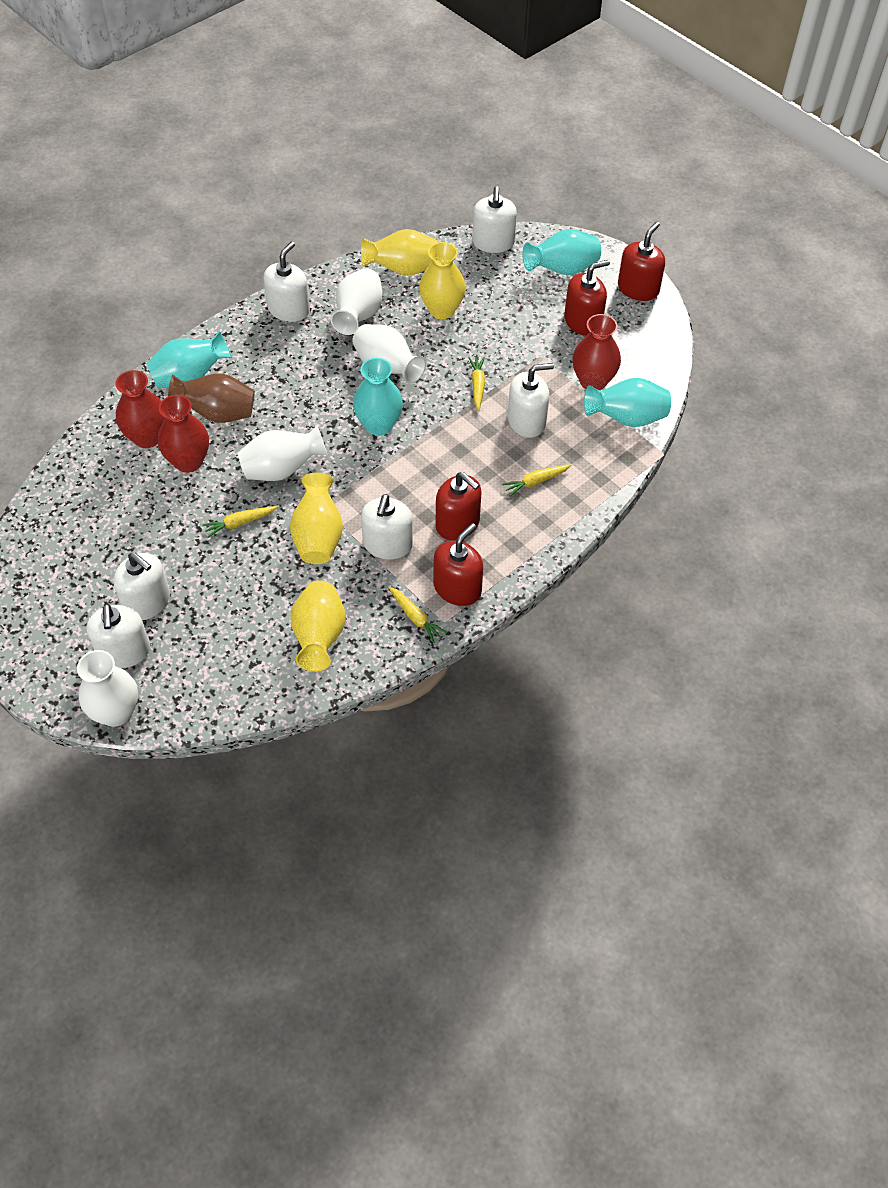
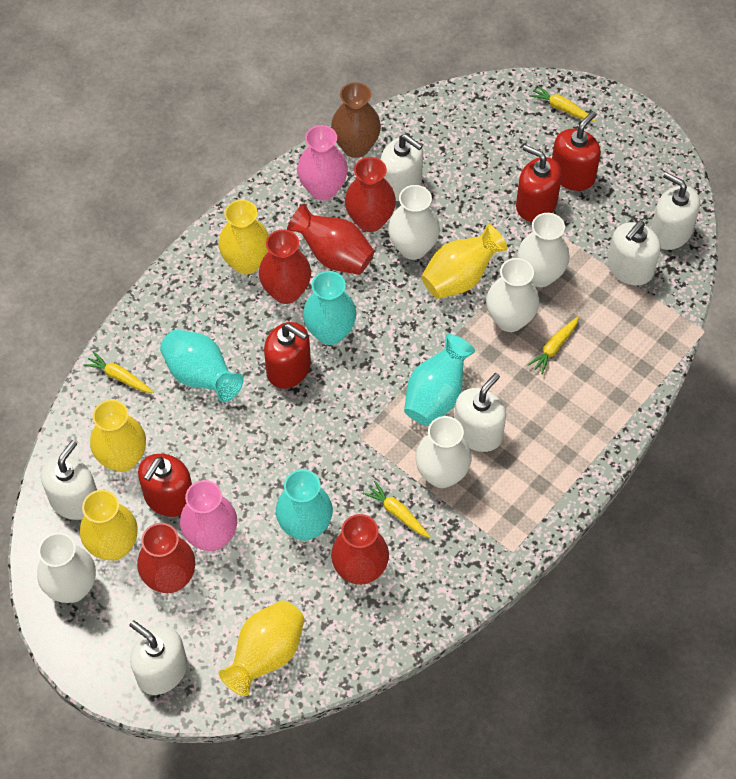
pink vase: 0 -> 2
red vase: 3 -> 5
white vase: 4 -> 5
yellow vase: 4 -> 5

